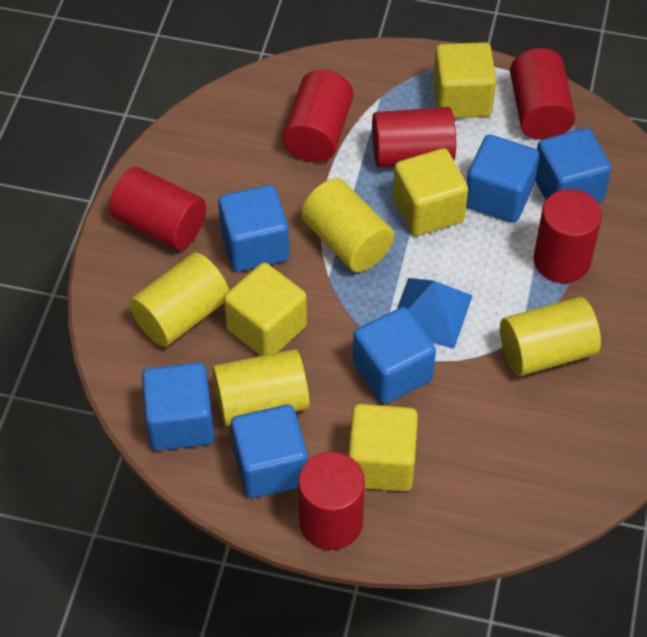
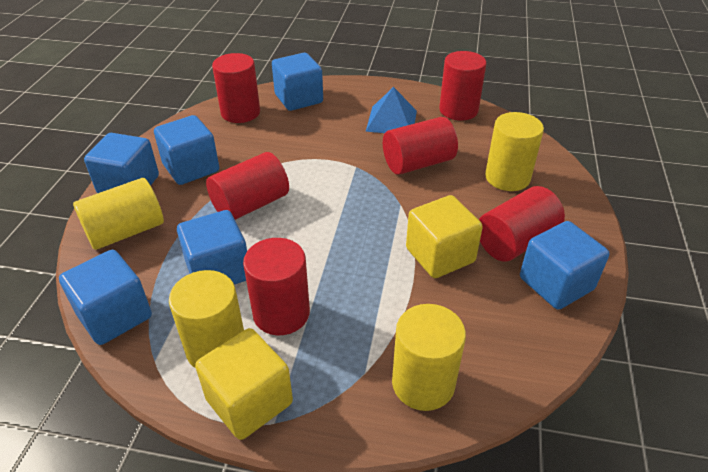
yellow cube: 4 -> 2

